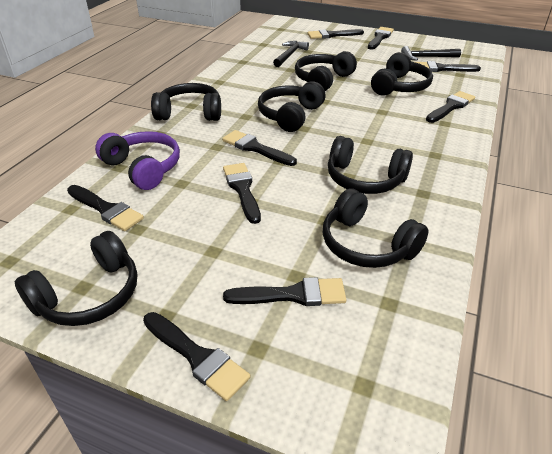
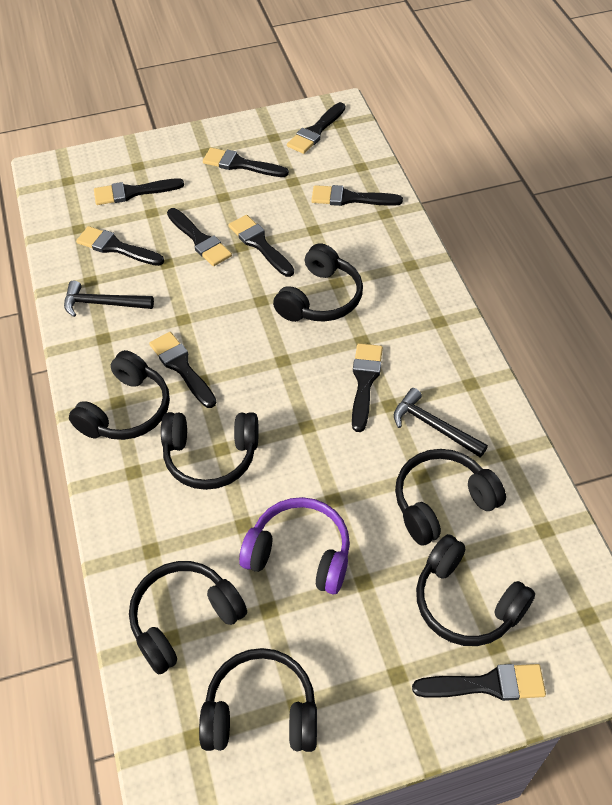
black brush: 9 -> 10

